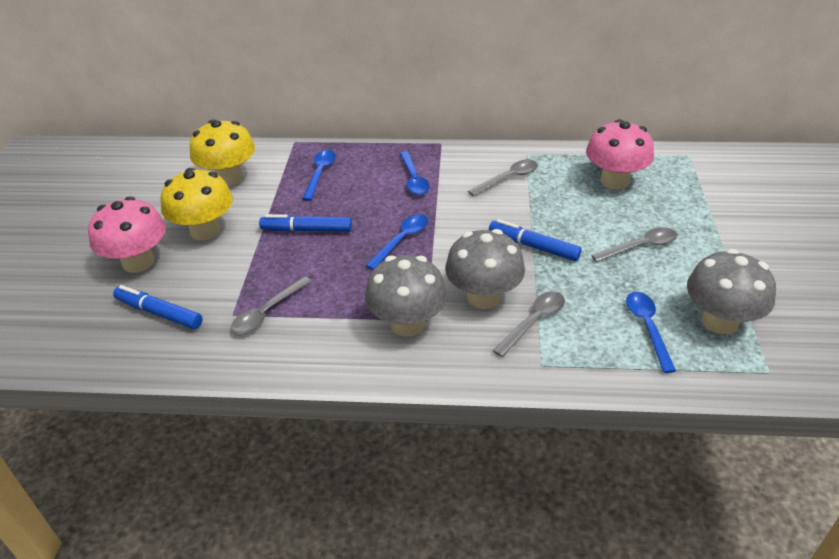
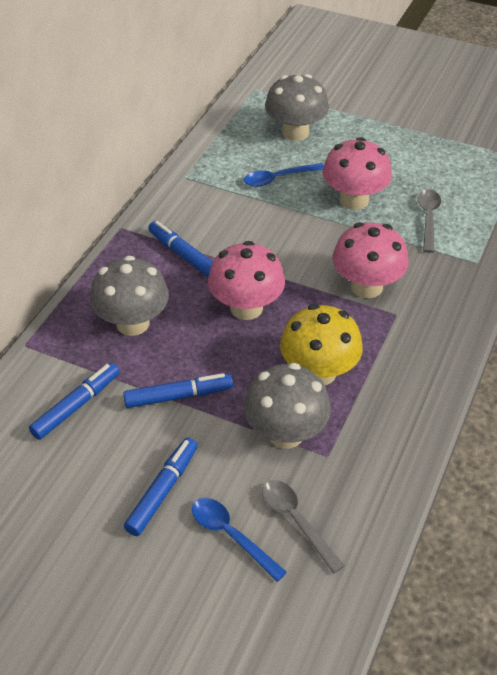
blue marker: 3 -> 4
blue spoon: 4 -> 2
grey spoon: 4 -> 2
pink mushroom: 2 -> 3
yellow mushroom: 2 -> 1

